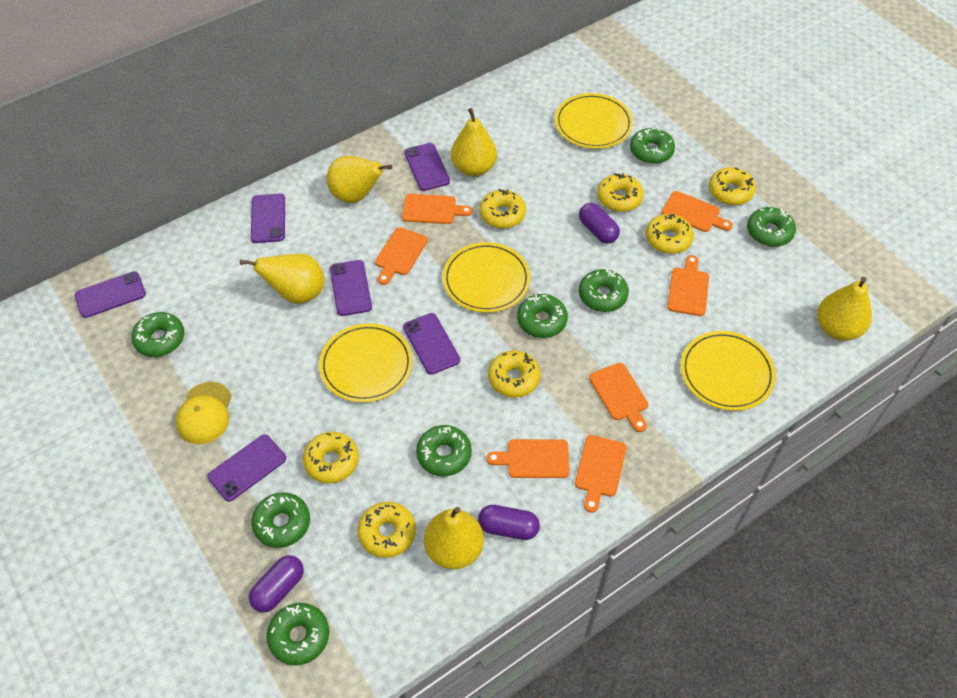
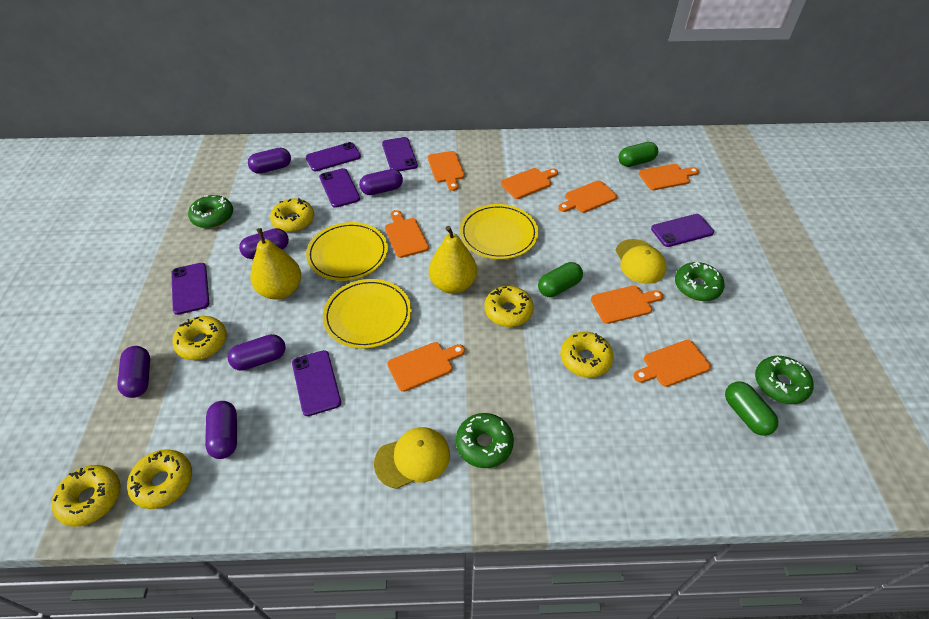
green capsule: 0 -> 3
green donut: 8 -> 4
orange cutting board: 7 -> 8
purple capsule: 3 -> 6
yellow cap: 1 -> 2
yellow donut: 7 -> 6
yellow pear: 5 -> 2
yellow plate: 4 -> 3

